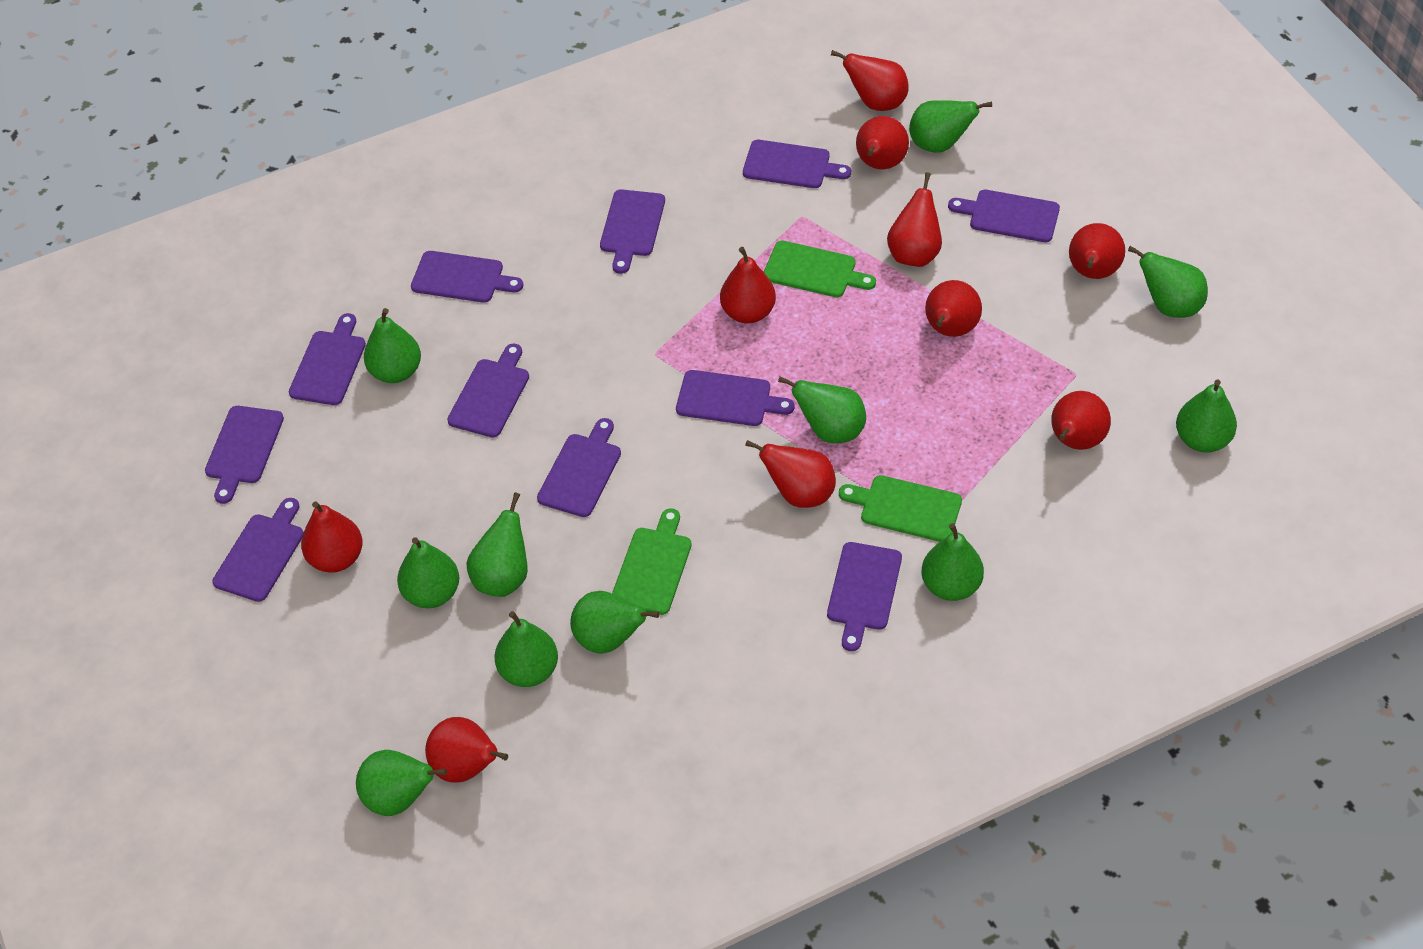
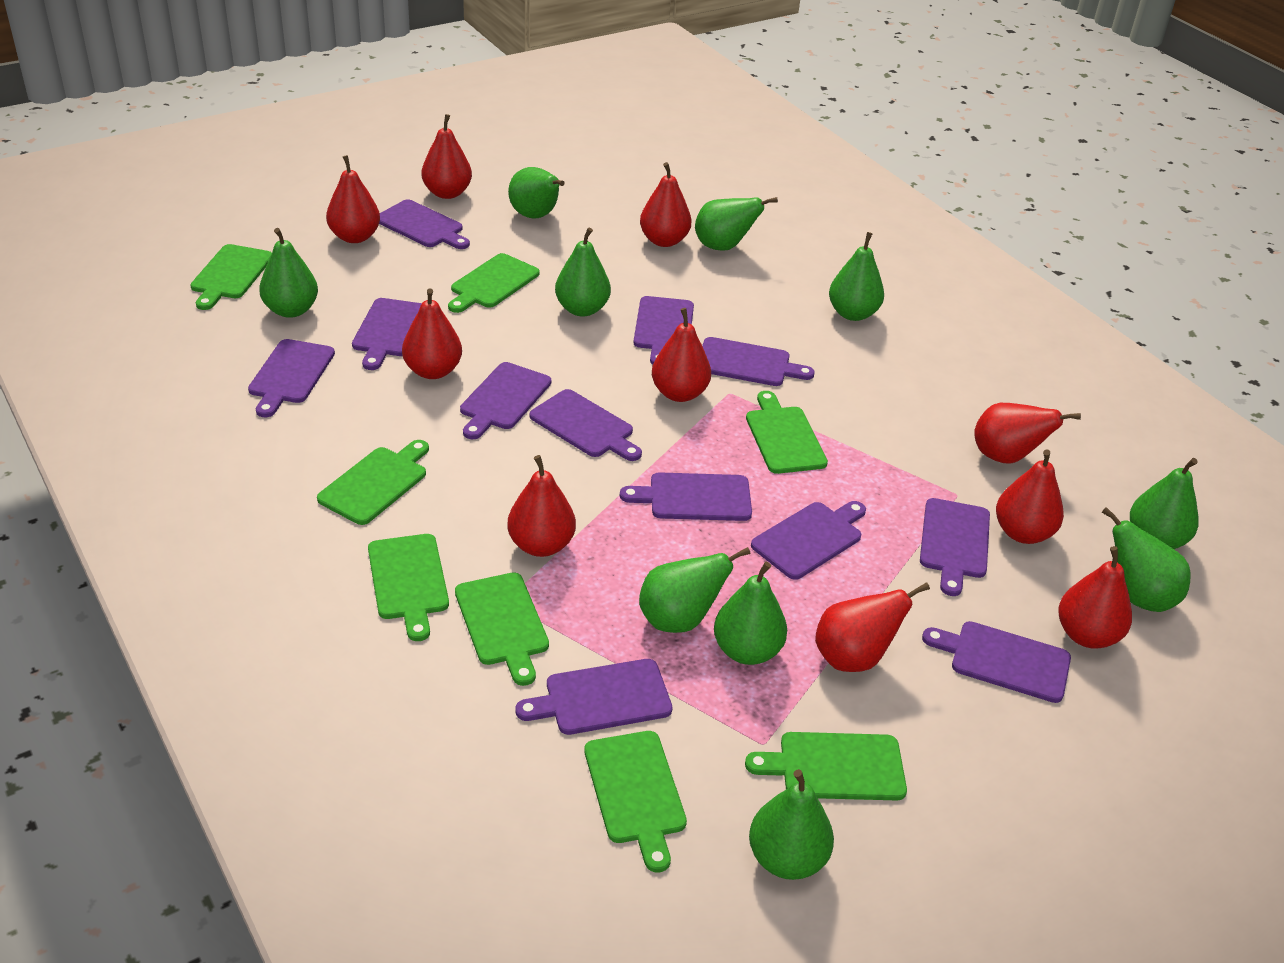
green cutting board: 3 -> 8
green pear: 11 -> 10
purple cutting board: 11 -> 12

